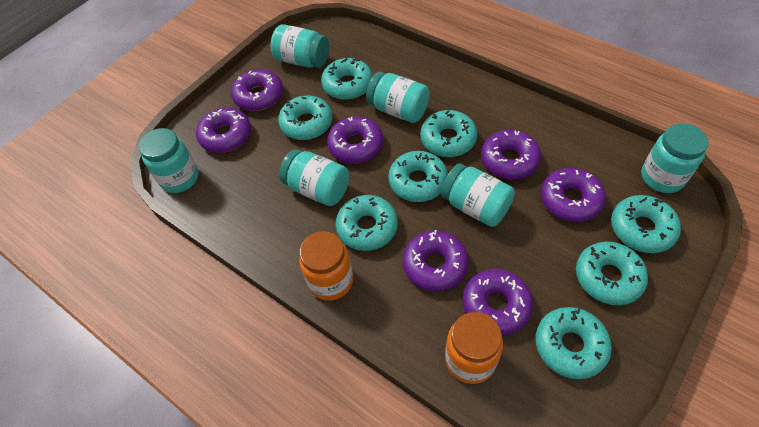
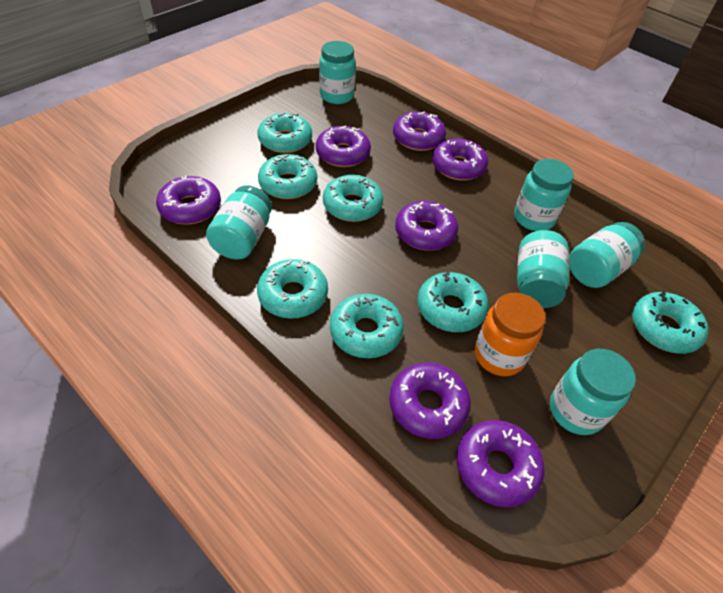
orange jar: 2 -> 1
turquoise donut: 8 -> 7

